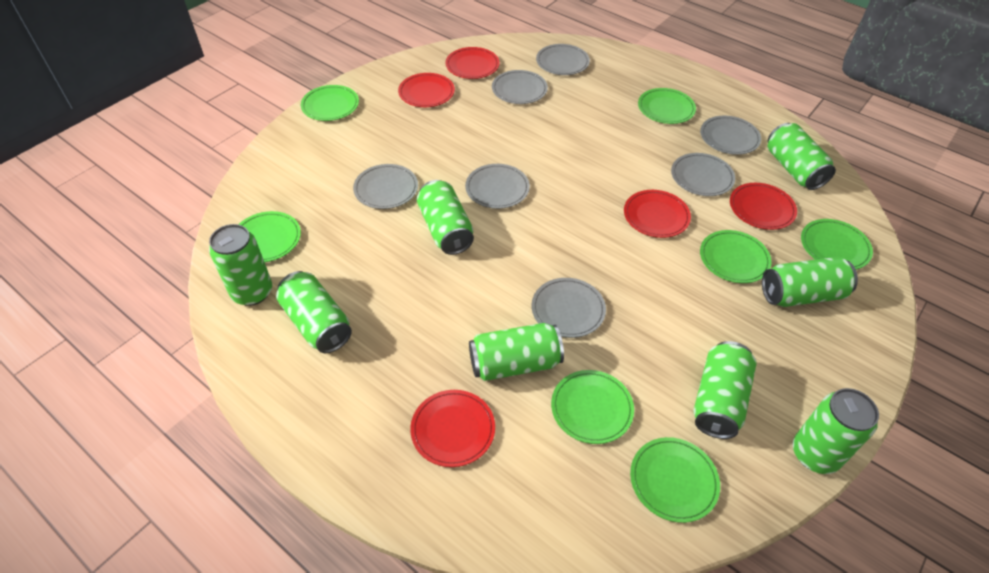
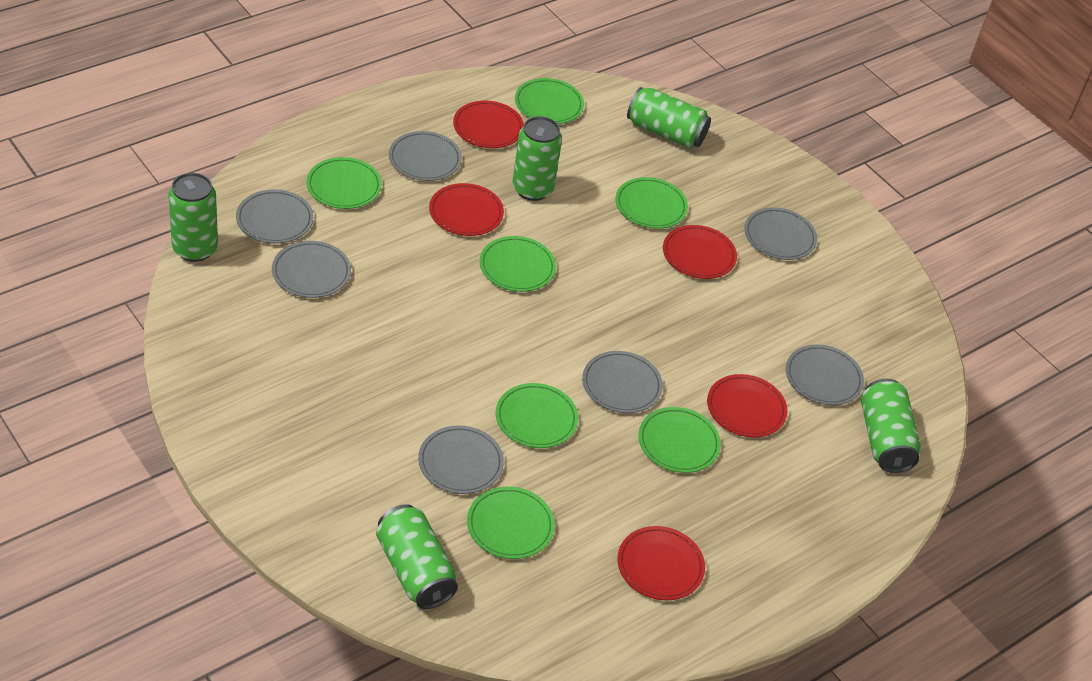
green can: 8 -> 5

